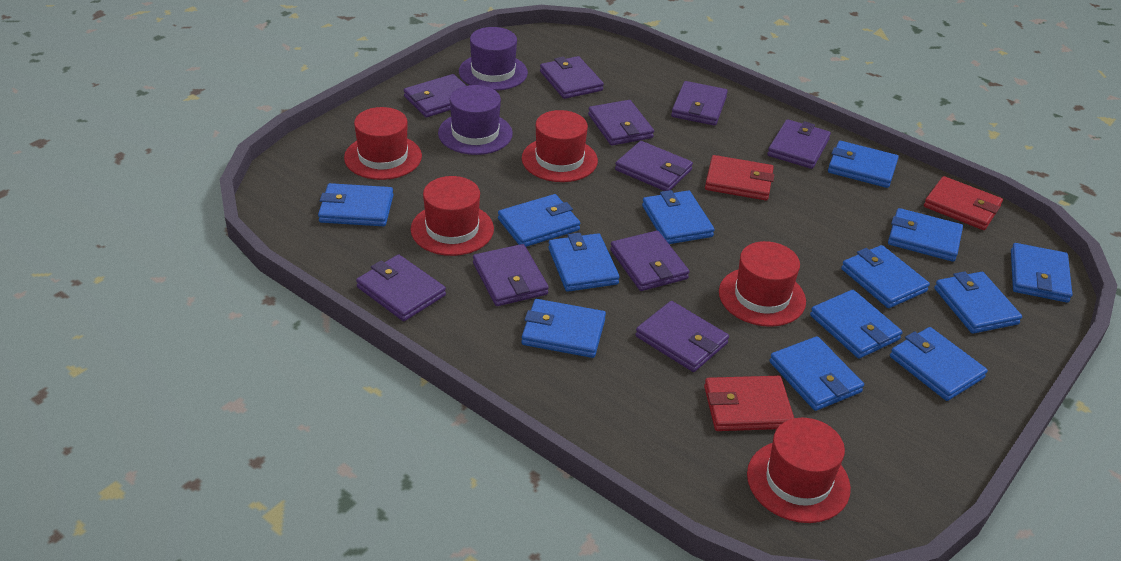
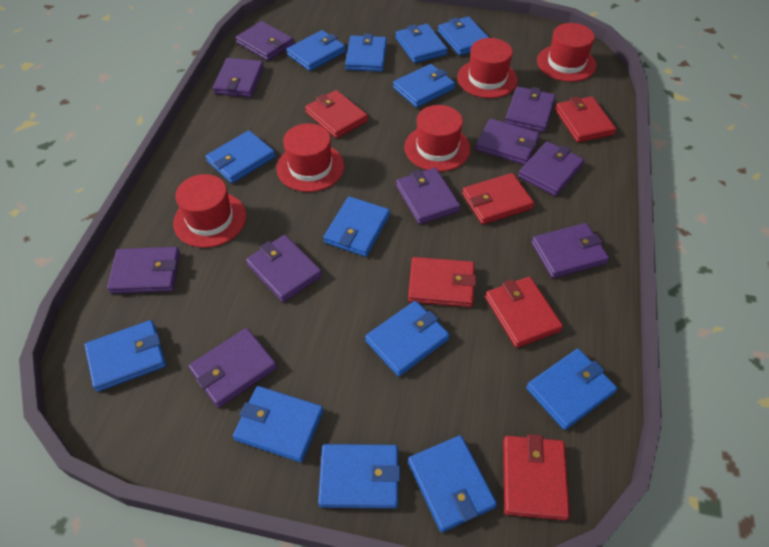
purple hat: 2 -> 0
red wallet: 3 -> 6

